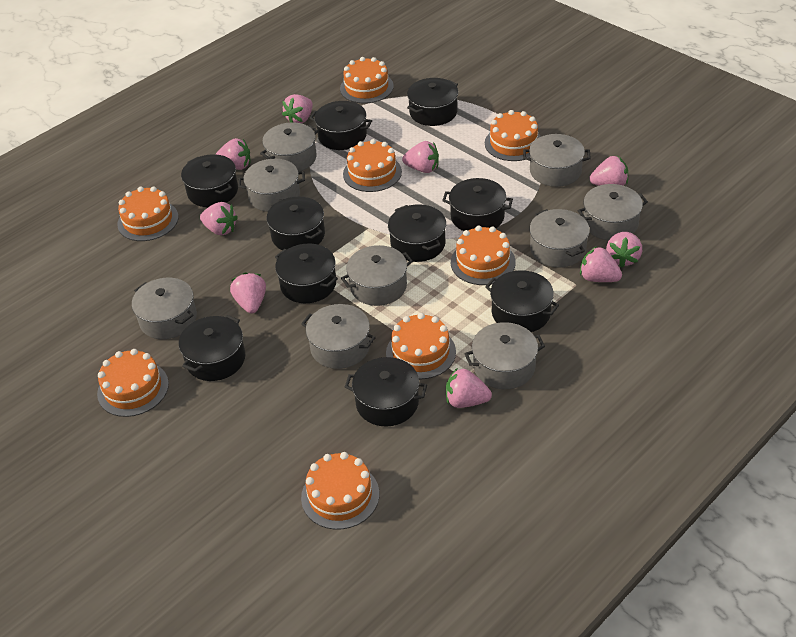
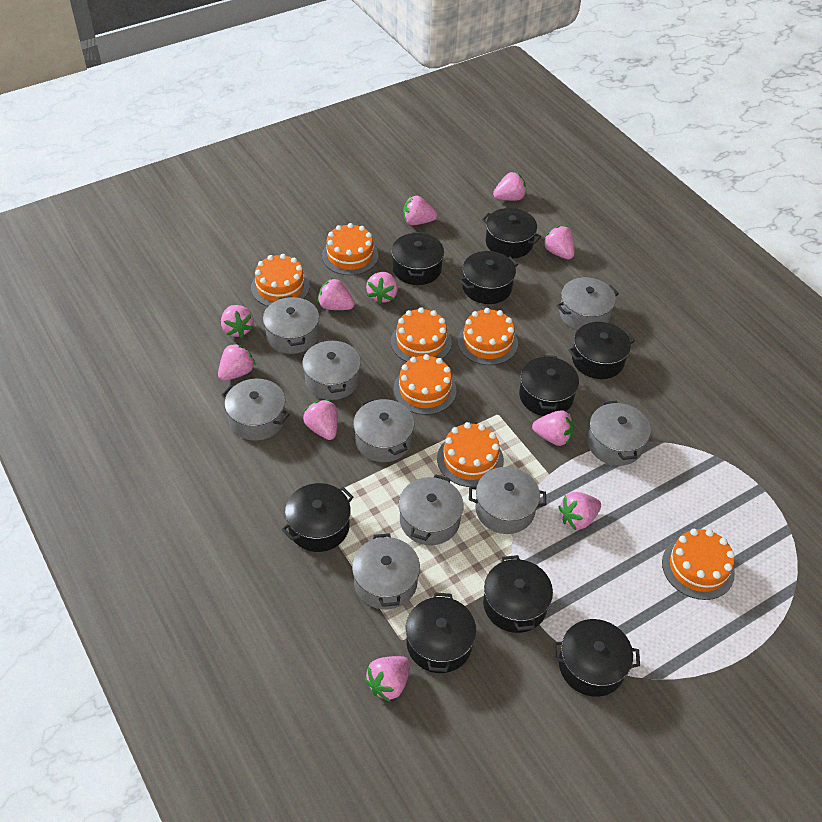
black pot: 10 -> 9
orange cake: 8 -> 7
pink strawberry: 9 -> 11

